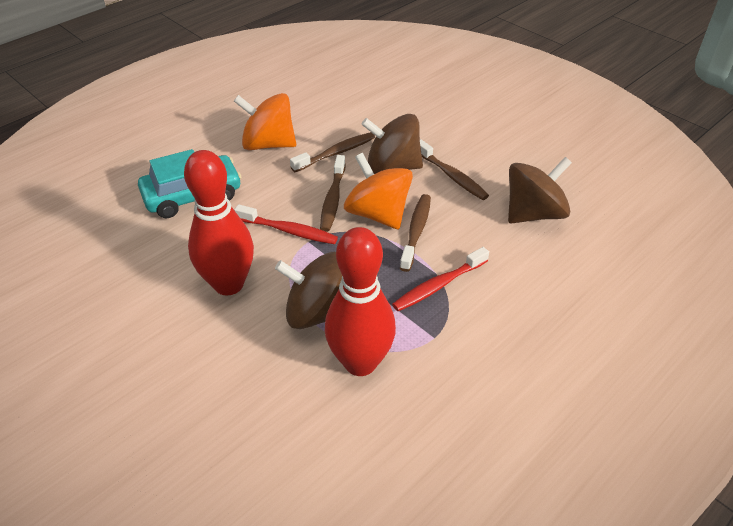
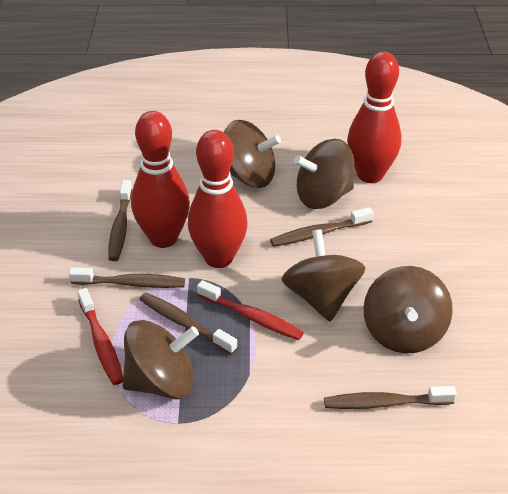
brown spinning top: 3 -> 5
brown toothbrush: 4 -> 5
orange spinning top: 2 -> 0
red bowling pin: 2 -> 3
turquoise car: 1 -> 0

